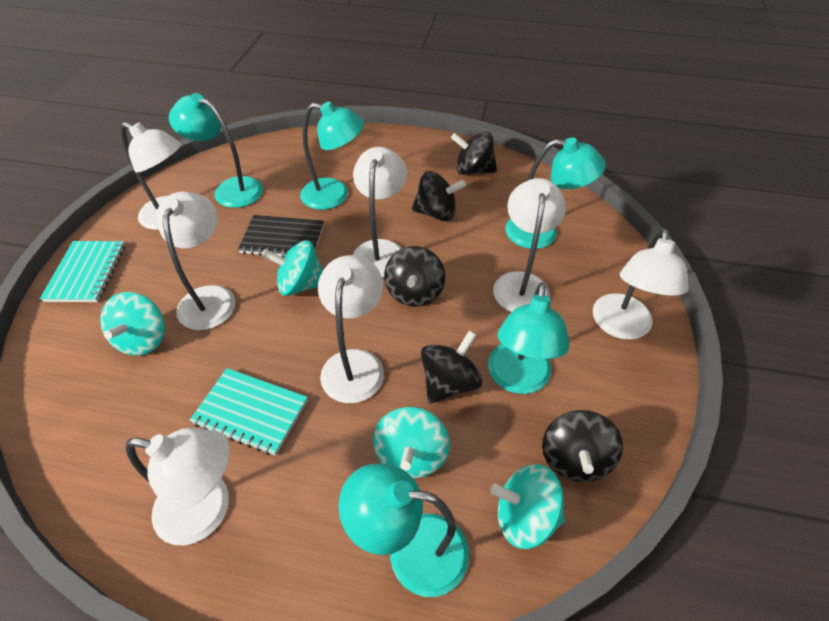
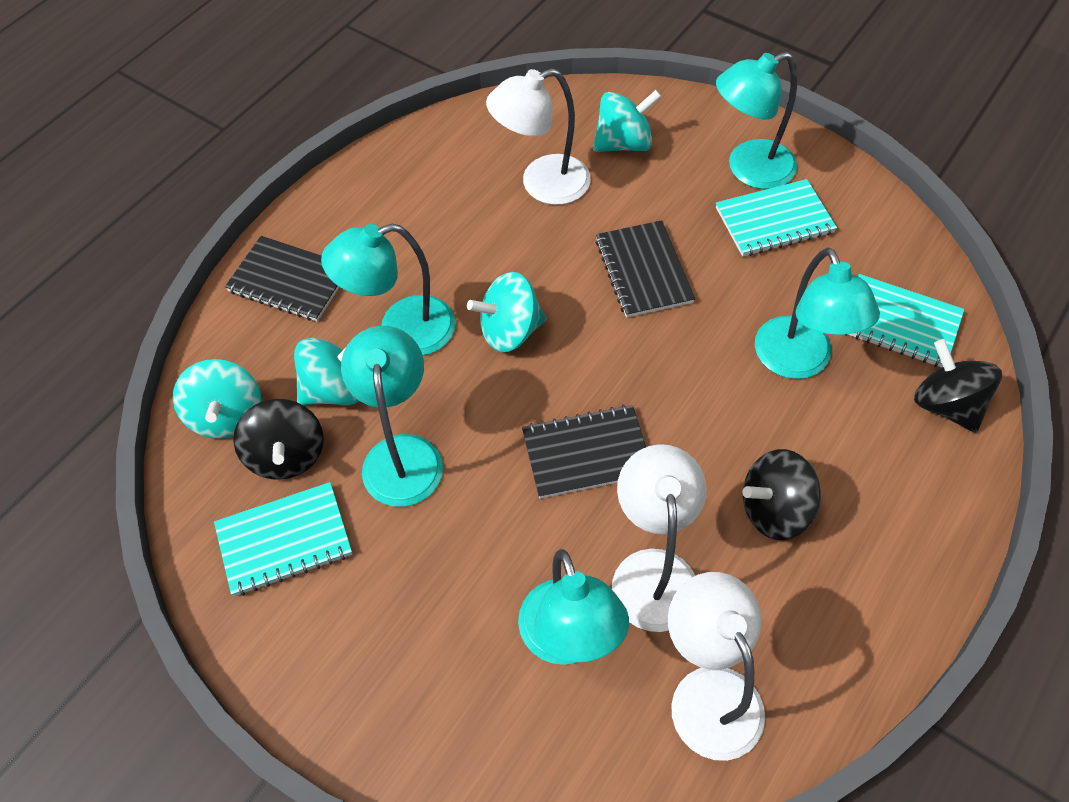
black notebook: 1 -> 3
black spinning top: 5 -> 3
turquoise notebook: 2 -> 3
white lamp: 7 -> 3

